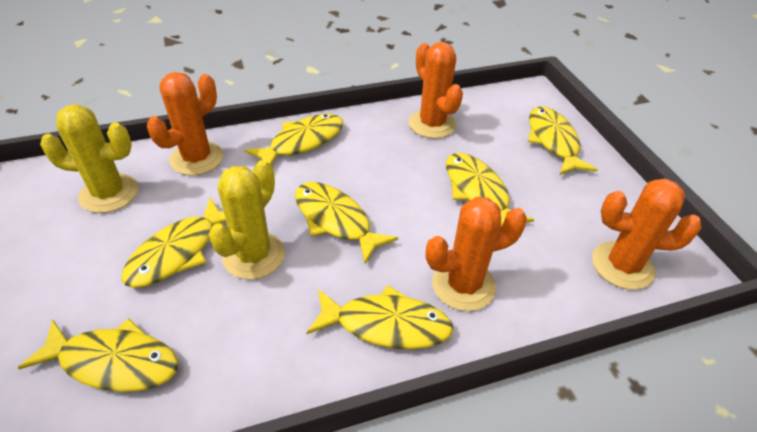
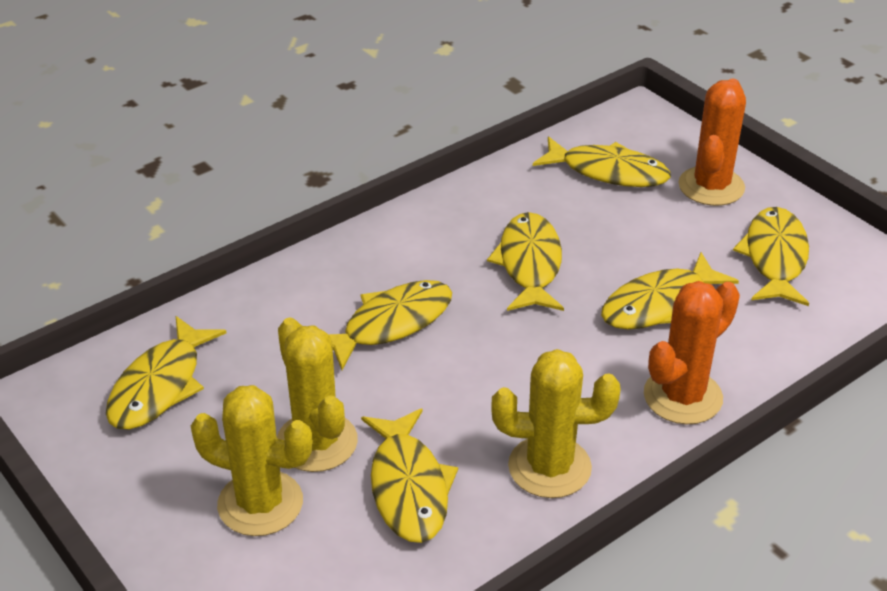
orange cactus: 4 -> 2
yellow cactus: 2 -> 3

